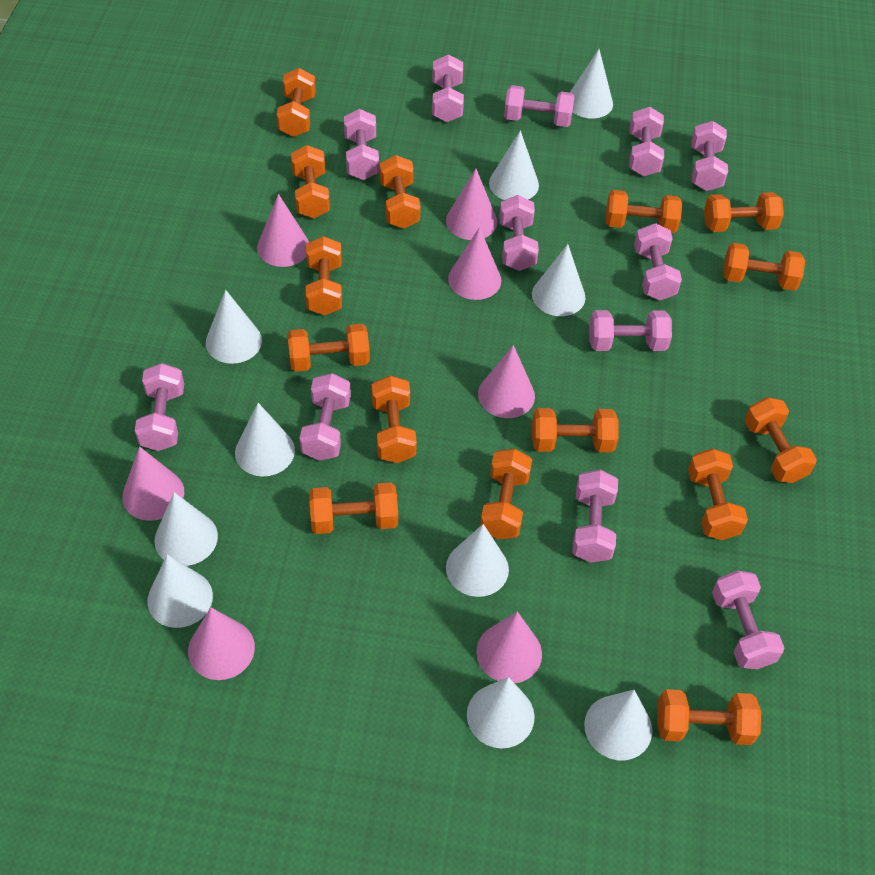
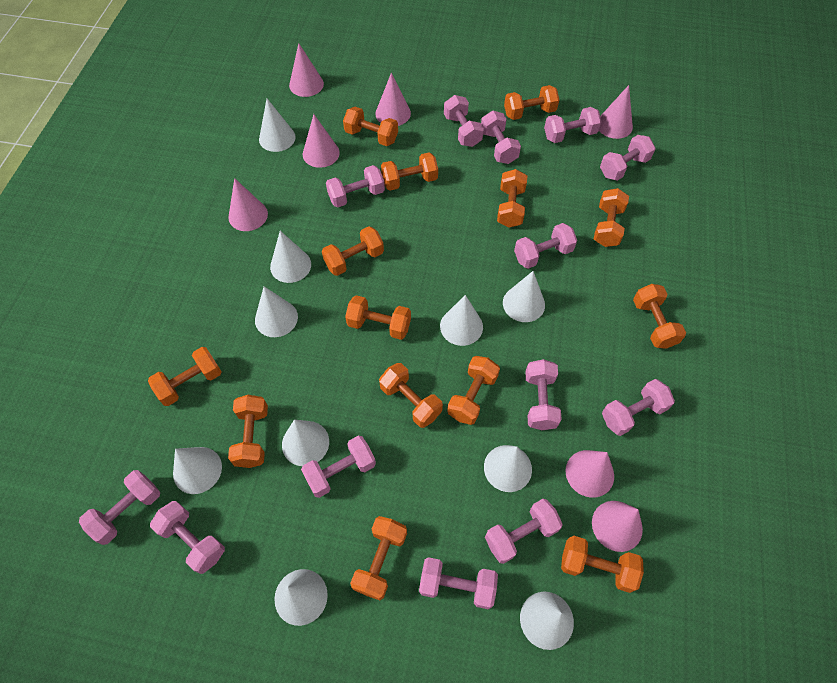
orange dumbbell: 15 -> 14
pink dumbbell: 12 -> 13

